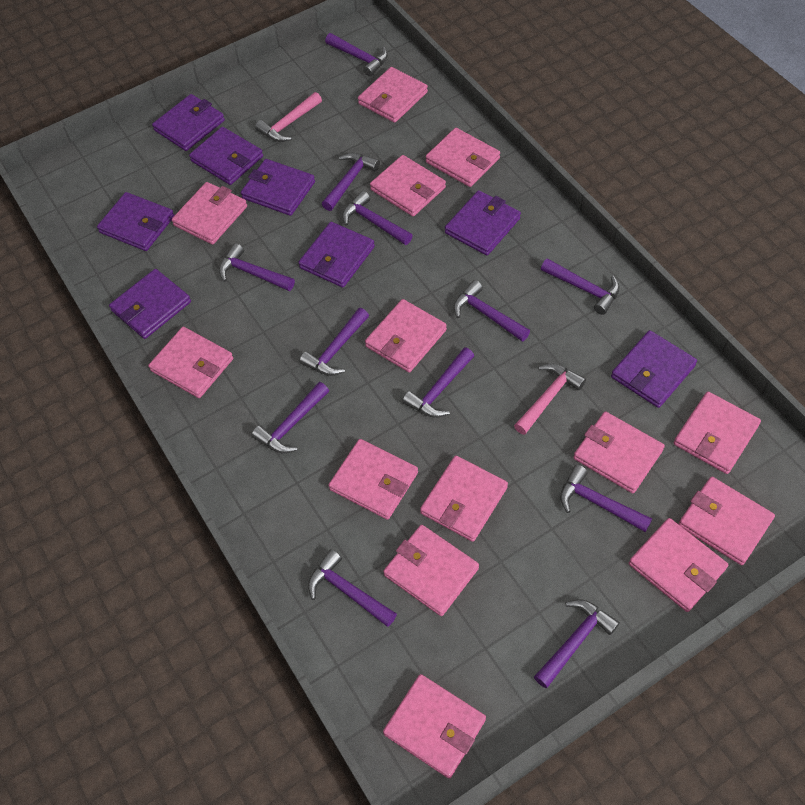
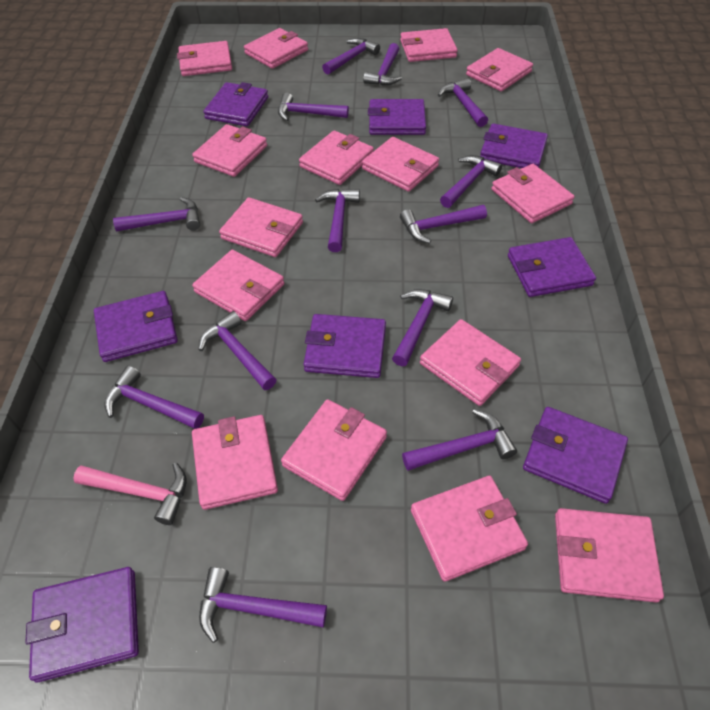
pink hammer: 2 -> 1
pink wallet: 14 -> 15
purple hammer: 12 -> 13

